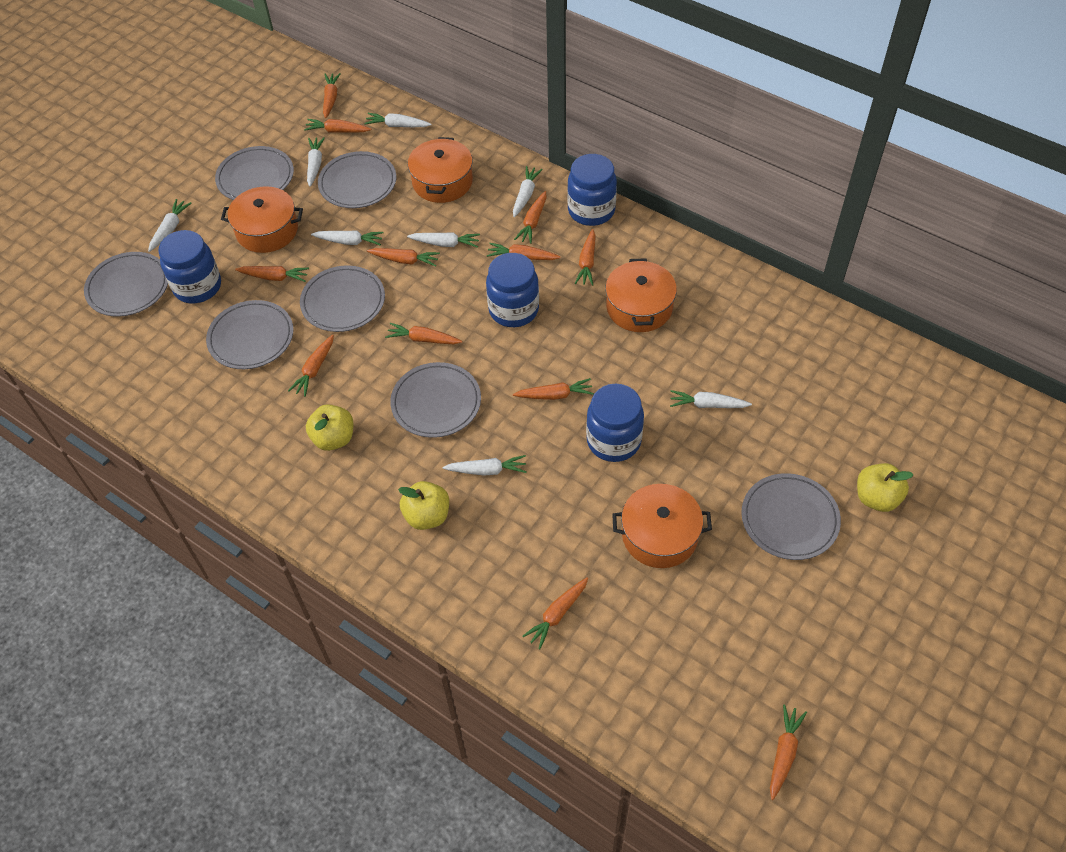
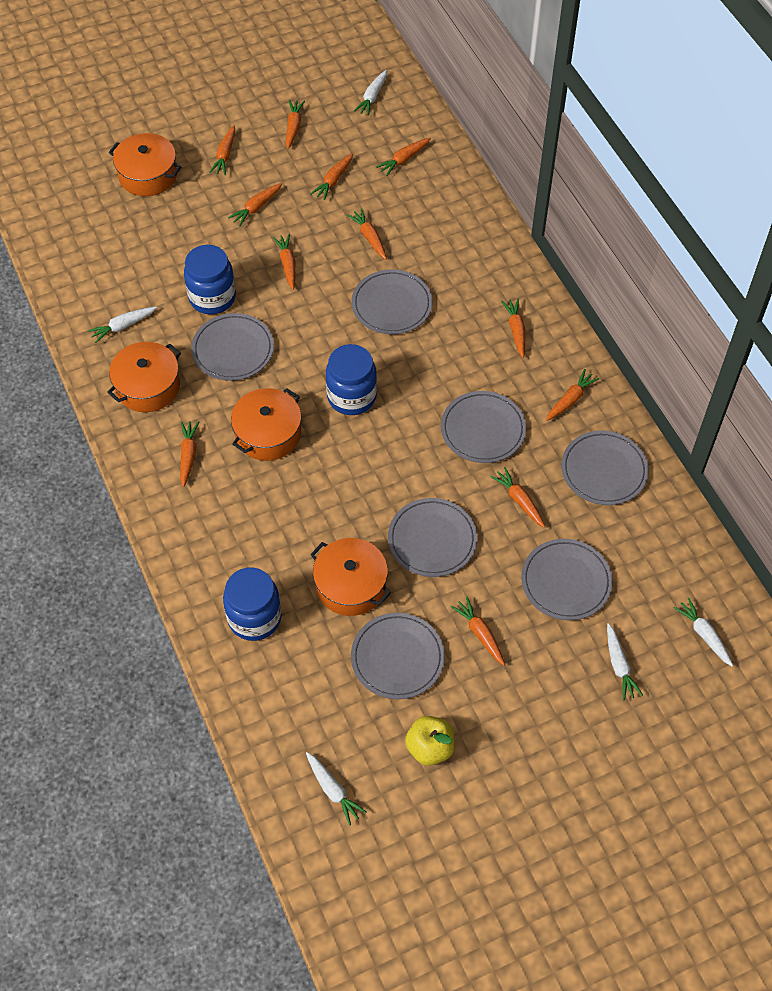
blue jar: 4 -> 3
white carrot: 8 -> 5
yellow apple: 3 -> 1

